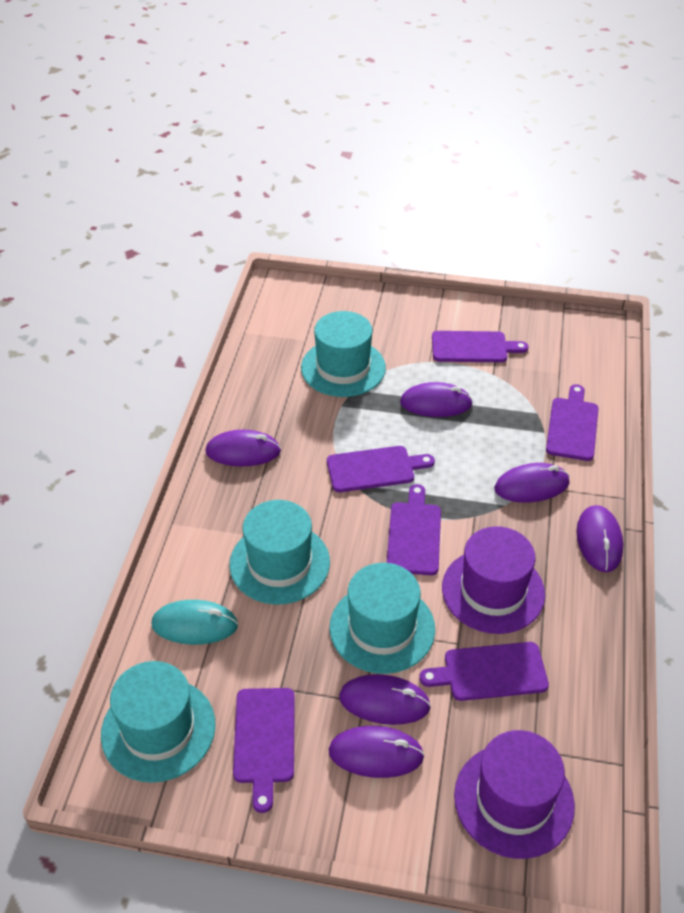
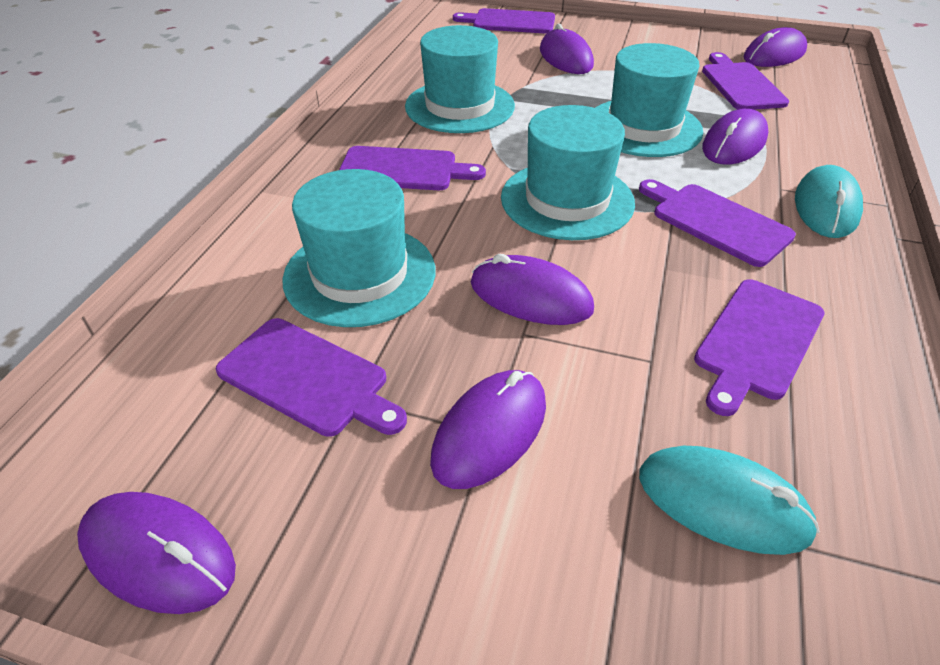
purple hat: 2 -> 0
turquoise mouse: 1 -> 2

